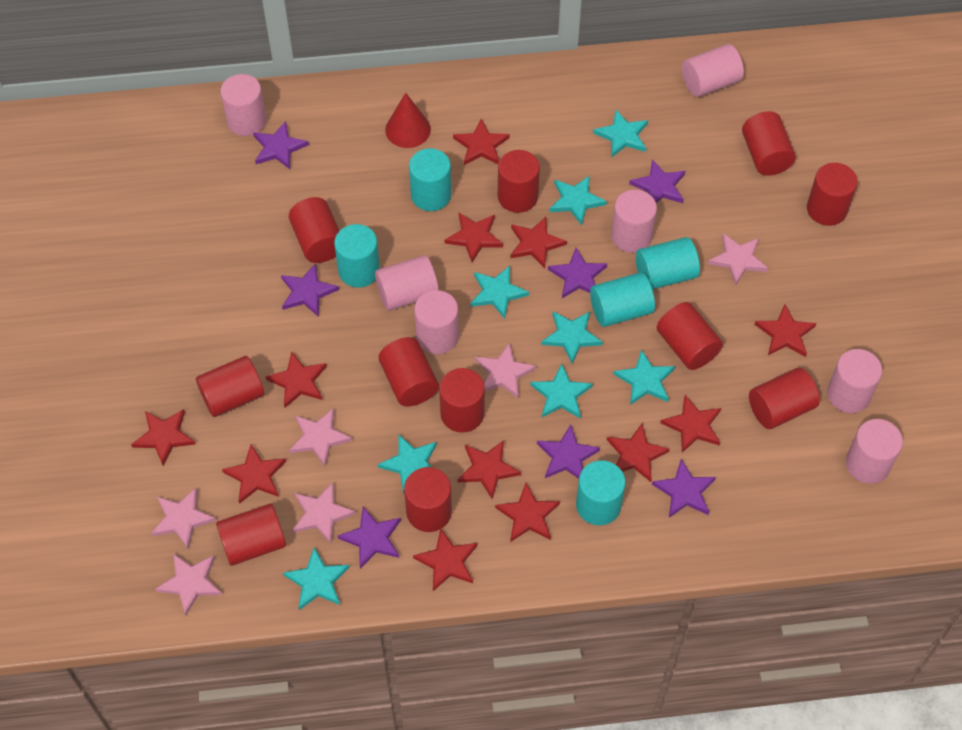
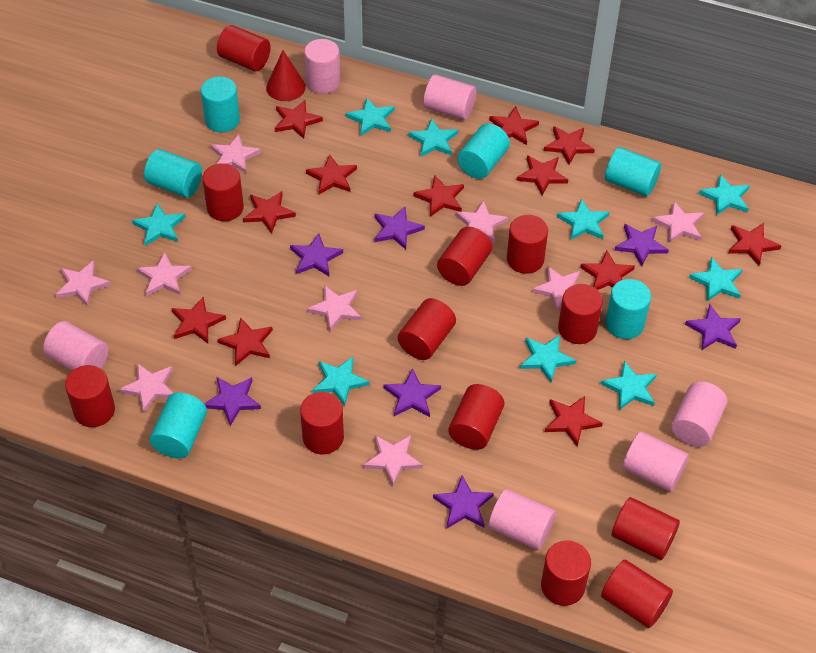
pink cylinder: 7 -> 6
pink star: 6 -> 9
red cylinder: 11 -> 12
turquoise cylinder: 5 -> 6
turquoise star: 8 -> 9

